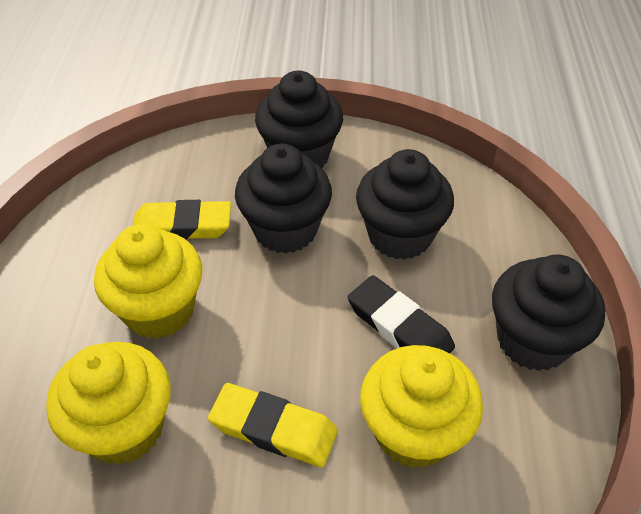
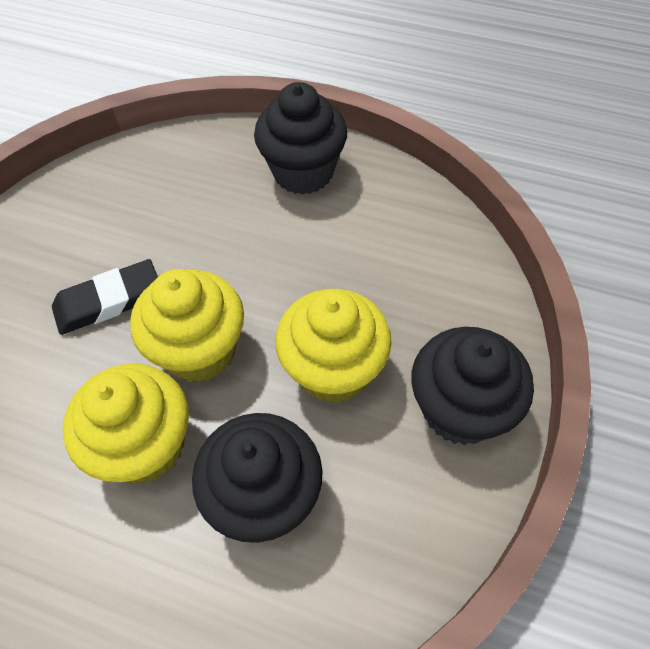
black cupcake: 4 -> 3
yellow eraser: 2 -> 0

